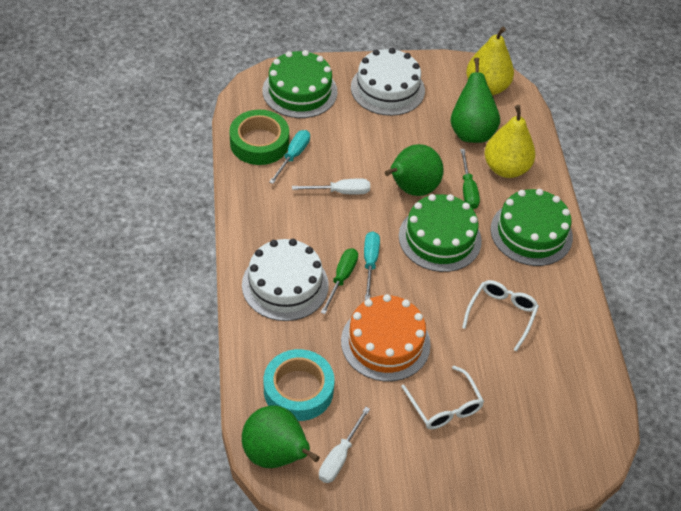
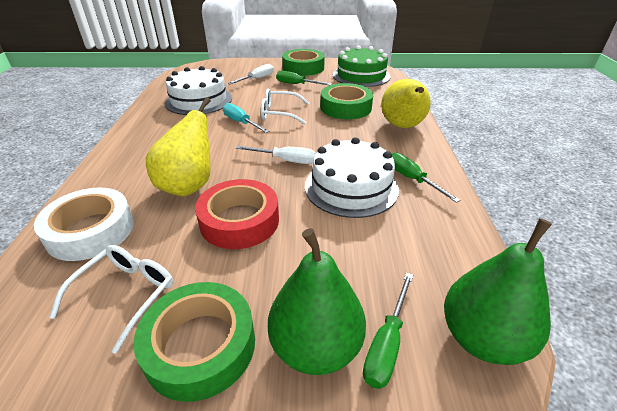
green cake: 3 -> 1
green pear: 3 -> 2
green screwdriver: 2 -> 3
green tape: 1 -> 3
orange cake: 1 -> 0
red tape: 0 -> 1
turquoise screwdriver: 2 -> 1
turquoise tape: 1 -> 0
white tape: 0 -> 1

